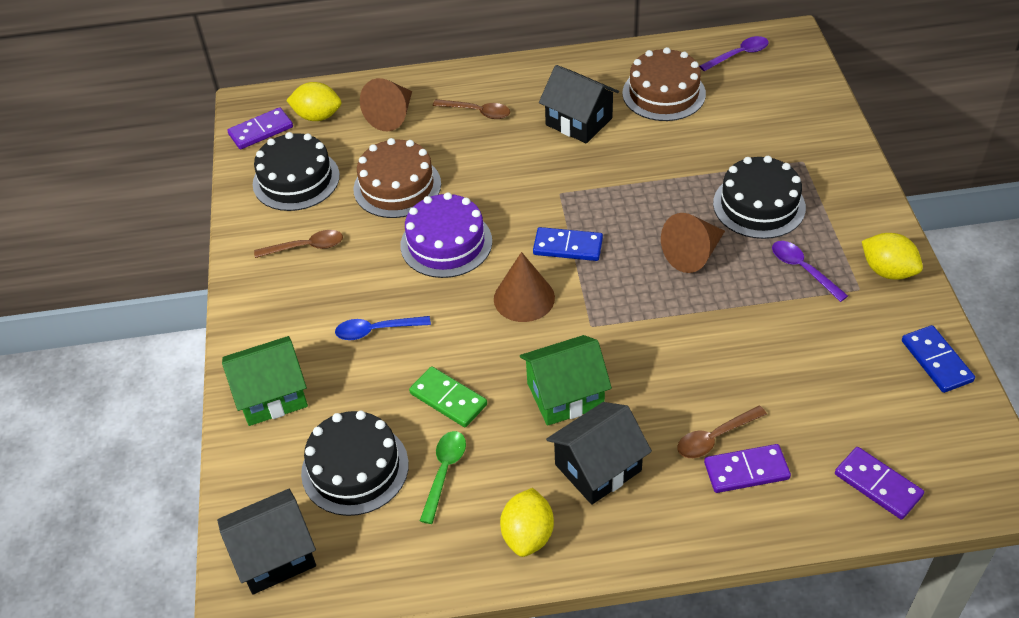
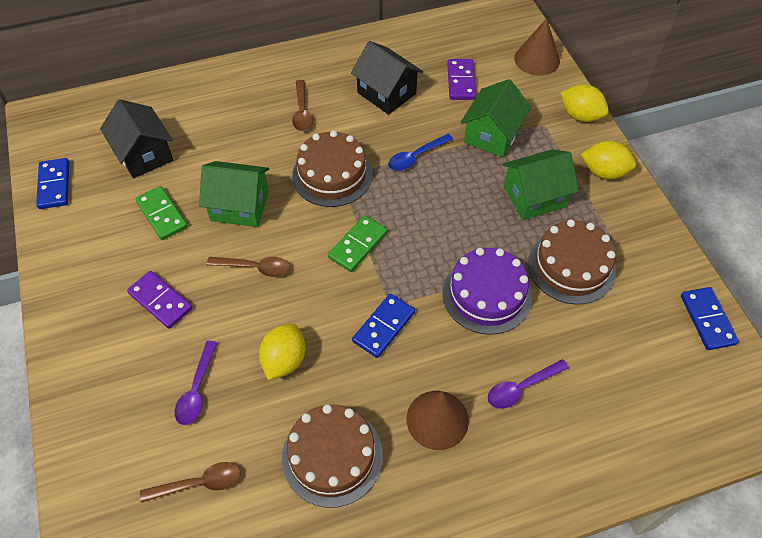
black cake: 3 -> 0
black house: 3 -> 2
blue domino: 2 -> 3
brown cake: 2 -> 3
brown cone: 3 -> 2
green domino: 1 -> 2
green house: 2 -> 3
green spoon: 1 -> 0
purple domino: 3 -> 2

